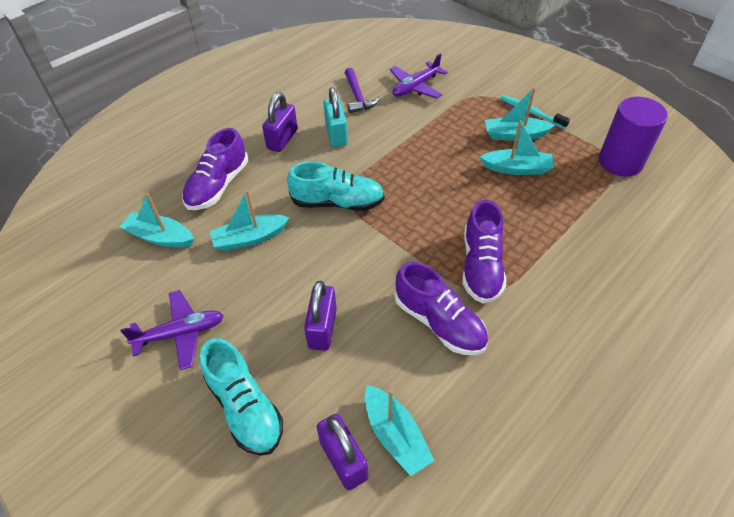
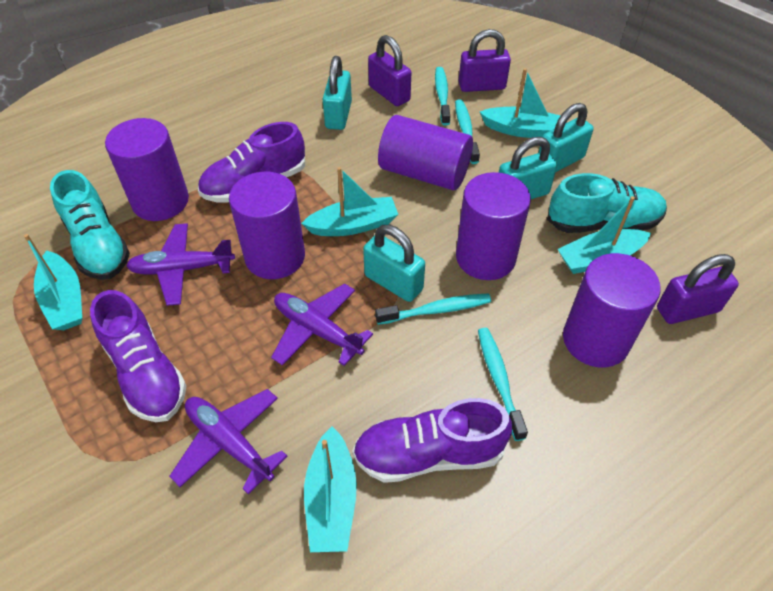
purple cylinder: 1 -> 5
purple hammer: 1 -> 0
purple plane: 2 -> 3
turquoise padlock: 1 -> 4
turquoise toothbrush: 1 -> 4

